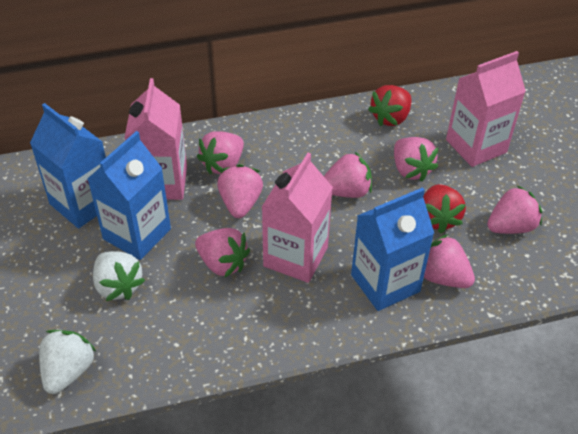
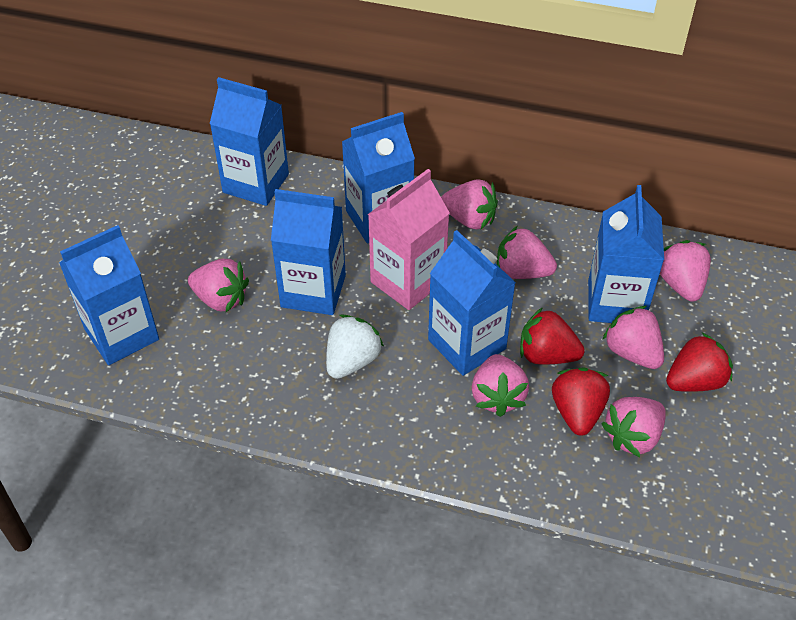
blue carton: 3 -> 6
pink carton: 3 -> 1
red strawberry: 2 -> 3
white strawberry: 2 -> 1

